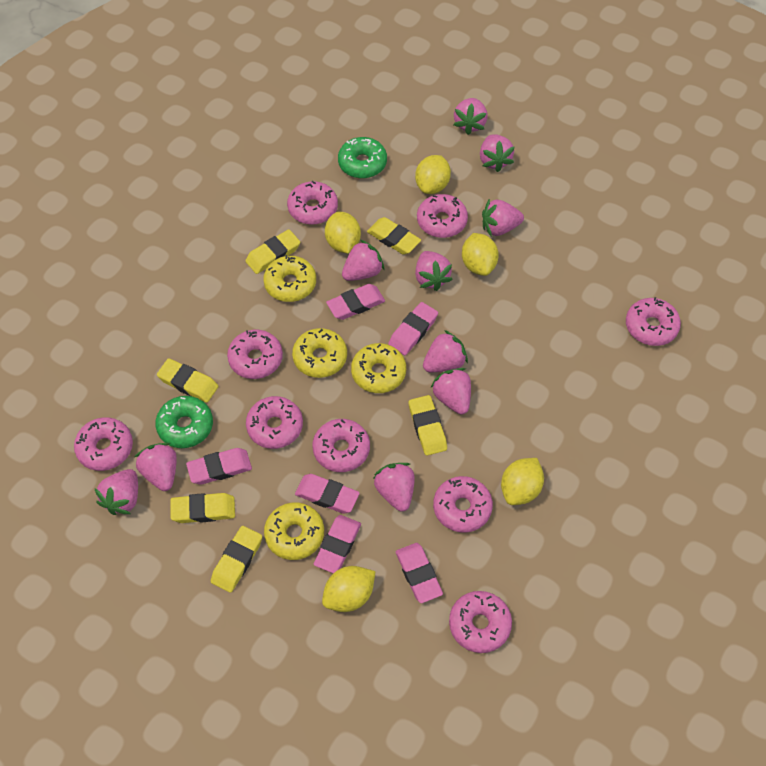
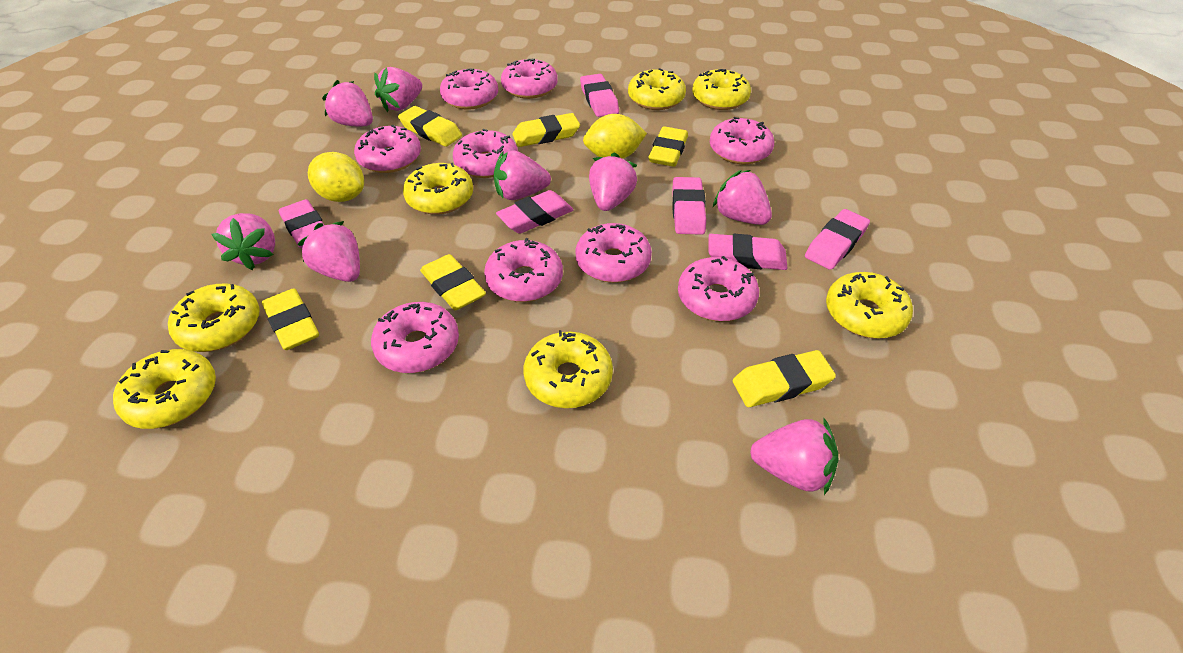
green donut: 2 -> 0
pink strawberry: 10 -> 8
yellow donut: 4 -> 7
yellow lemon: 5 -> 2

